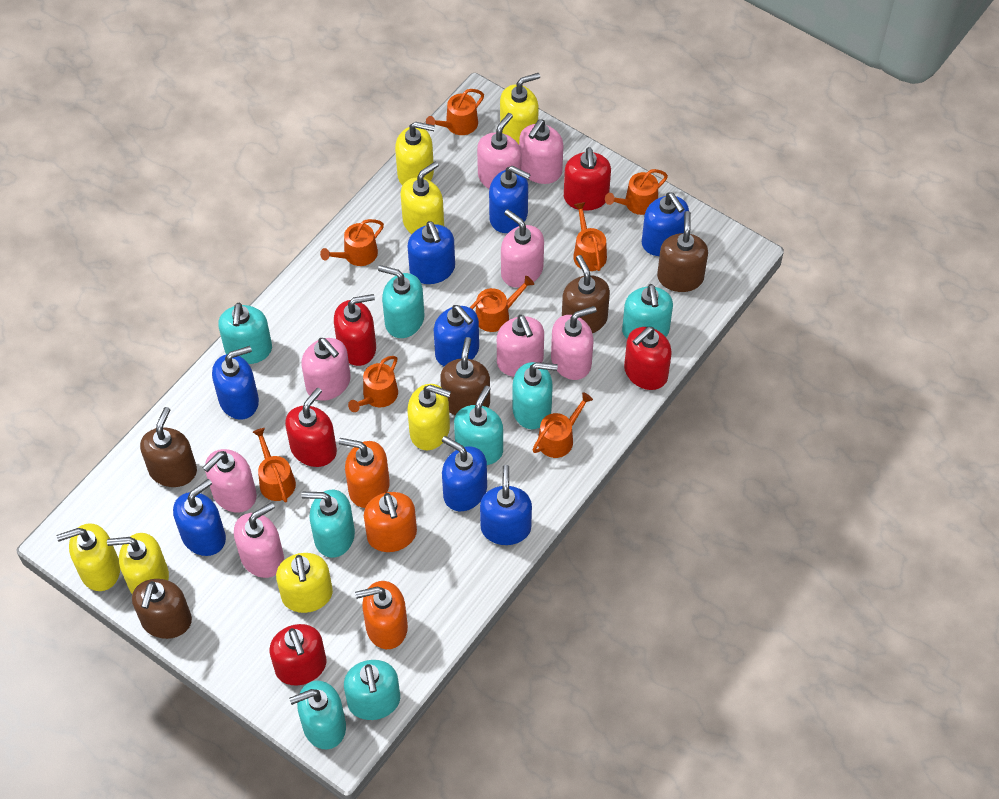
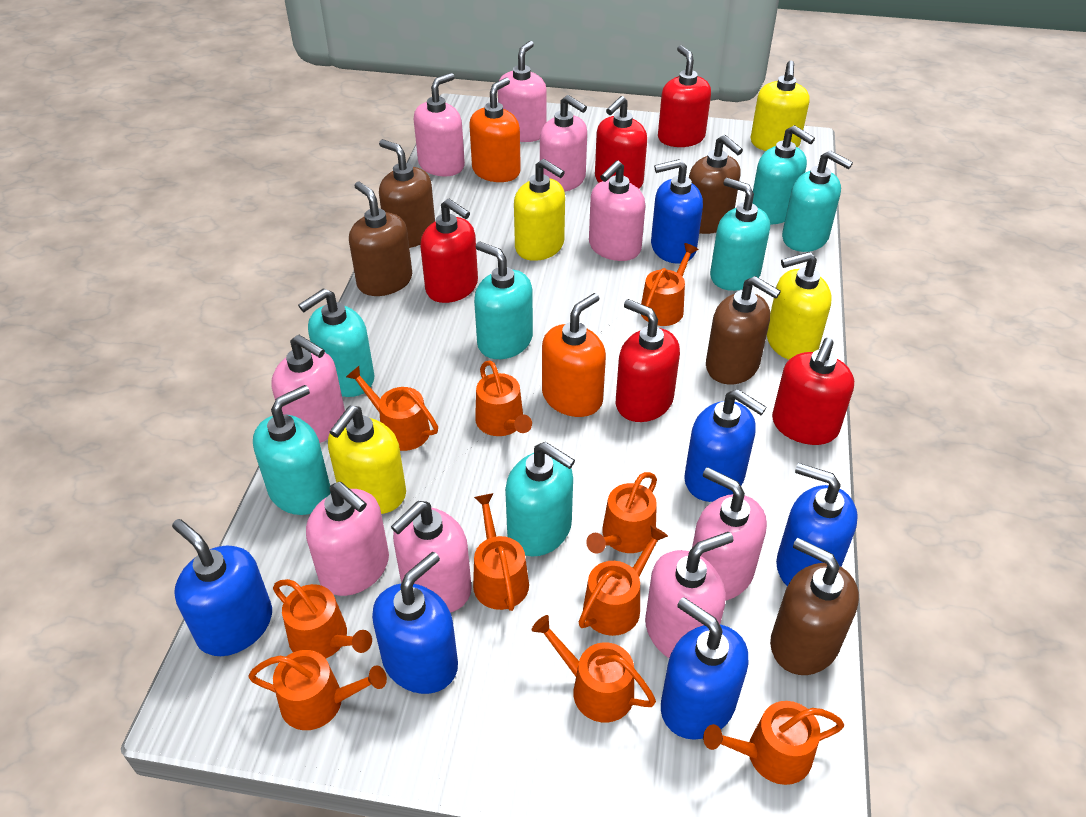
blue soap dispenser: 8 -> 6
orange soap dispenser: 3 -> 2
orange watering can: 8 -> 10
pink soap dispenser: 8 -> 9
turquoise soap dispenser: 8 -> 7
yellow soap dispenser: 7 -> 4

